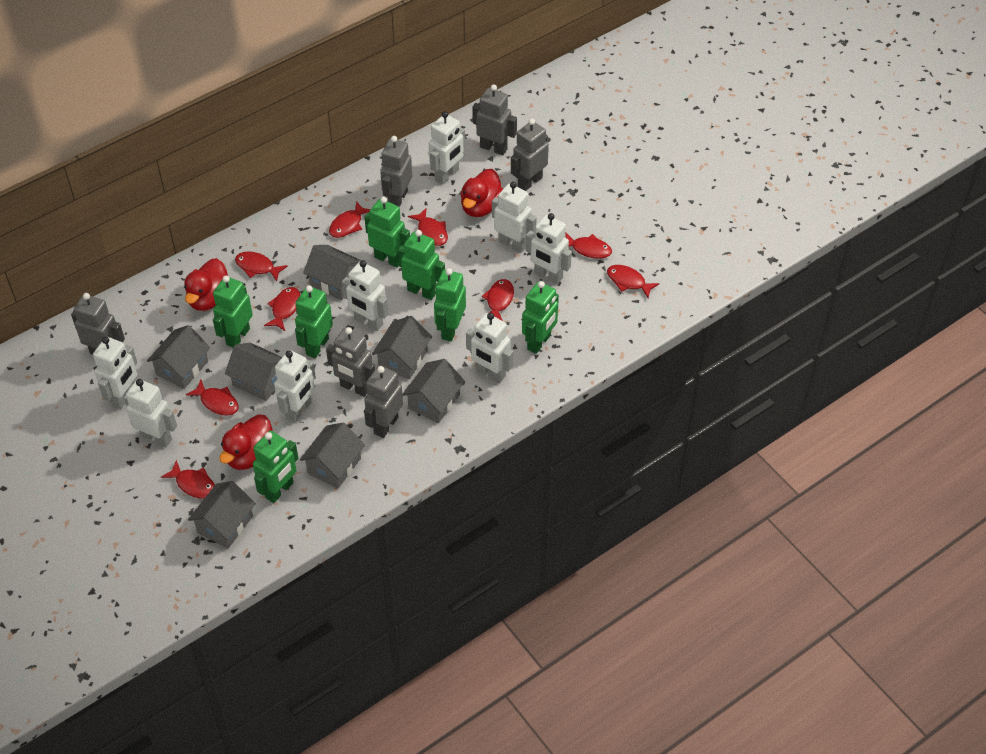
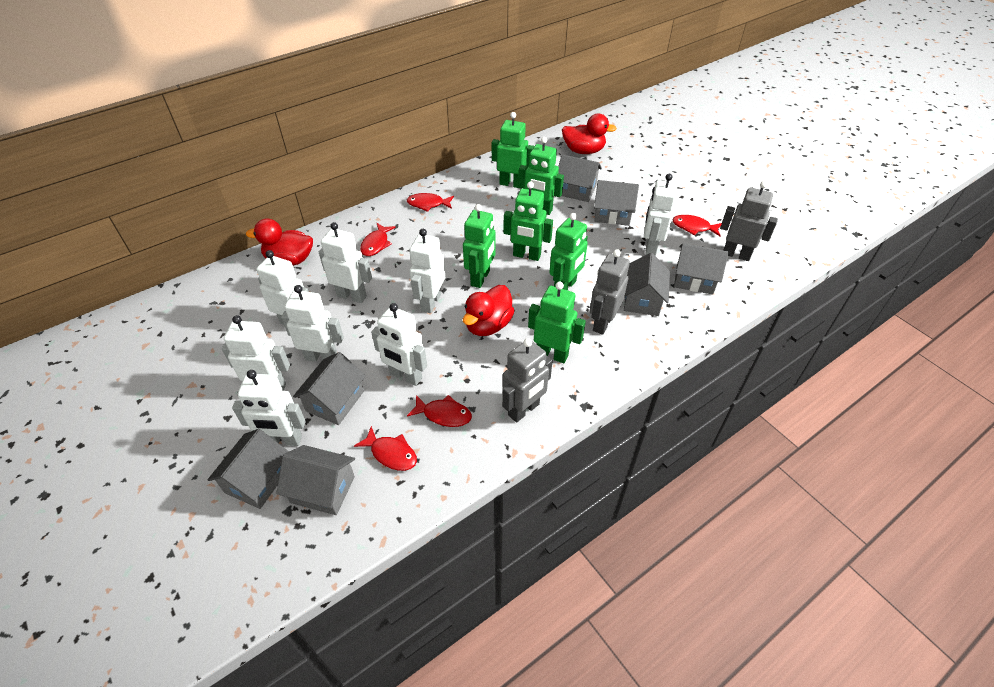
green robot: 7 -> 6
grey robot: 6 -> 3
red fish: 9 -> 5

